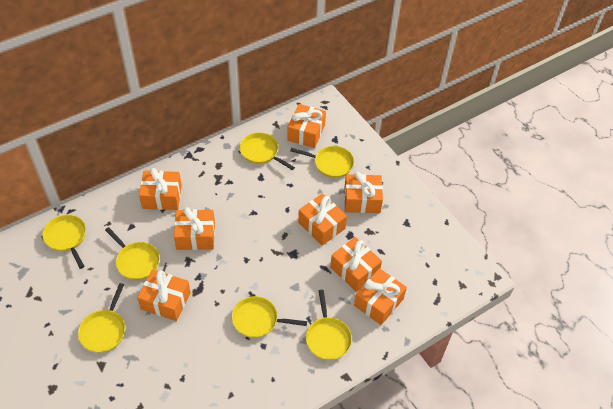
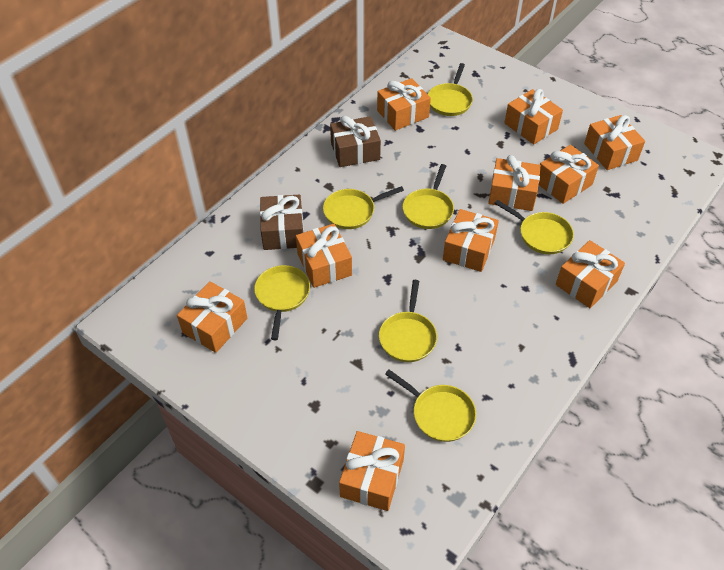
brown gift: 0 -> 2
orange gift: 8 -> 10

